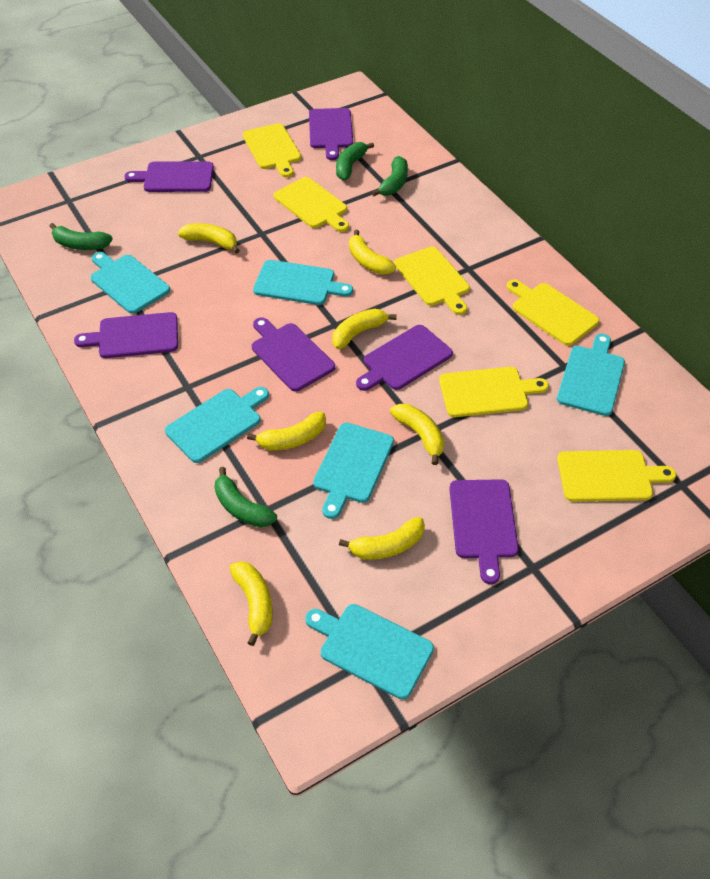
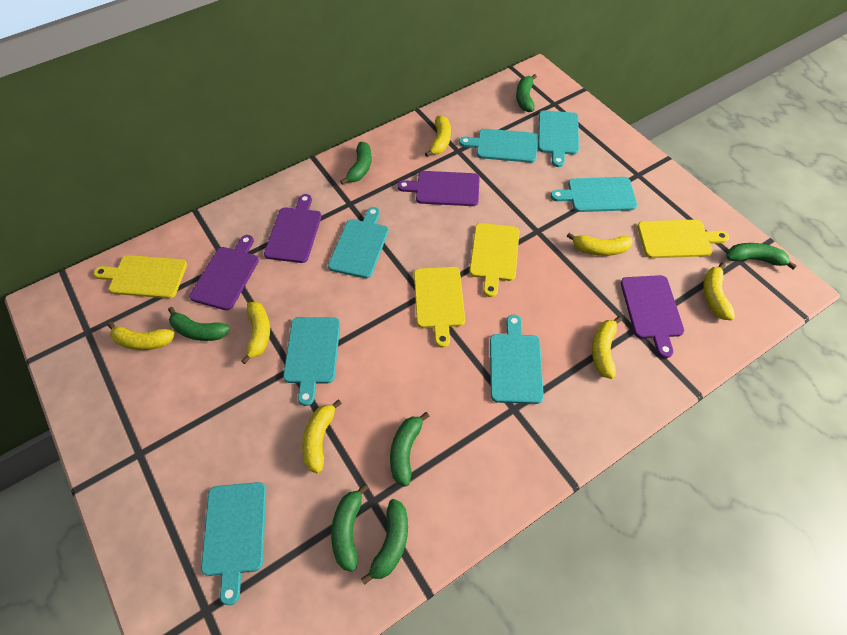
green banana: 4 -> 7
purple cutting board: 6 -> 4
turquoise cutting board: 6 -> 7
yellow cutting board: 6 -> 4

